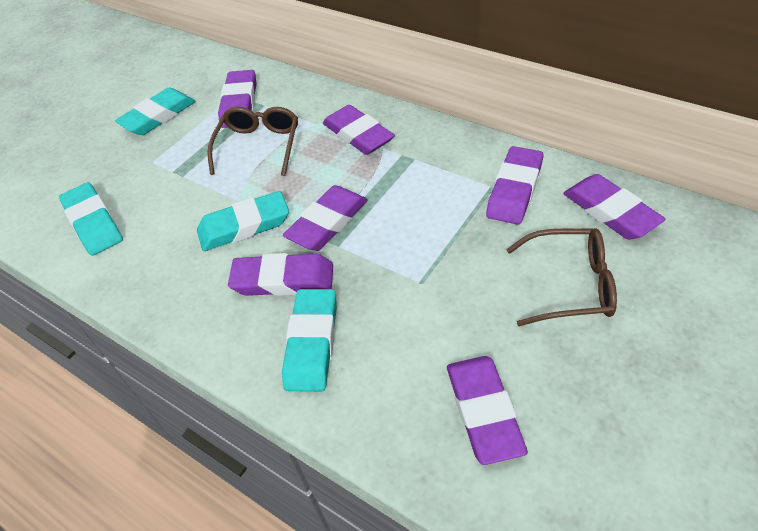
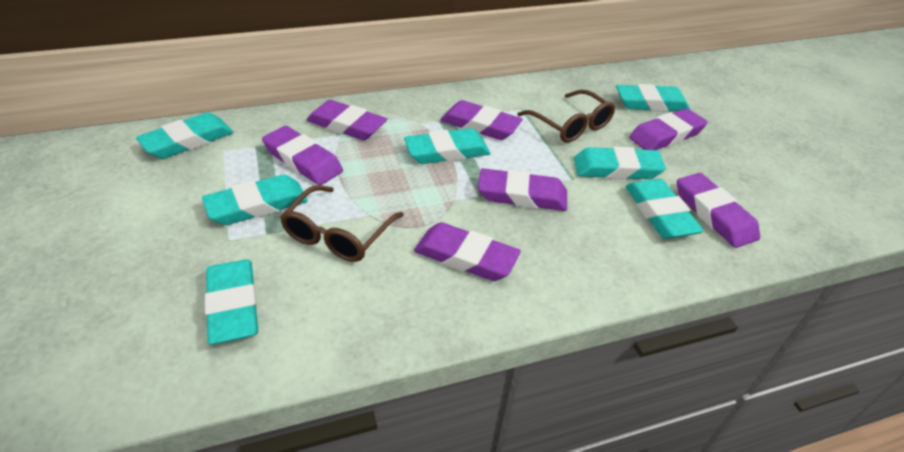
turquoise eraser: 4 -> 7

